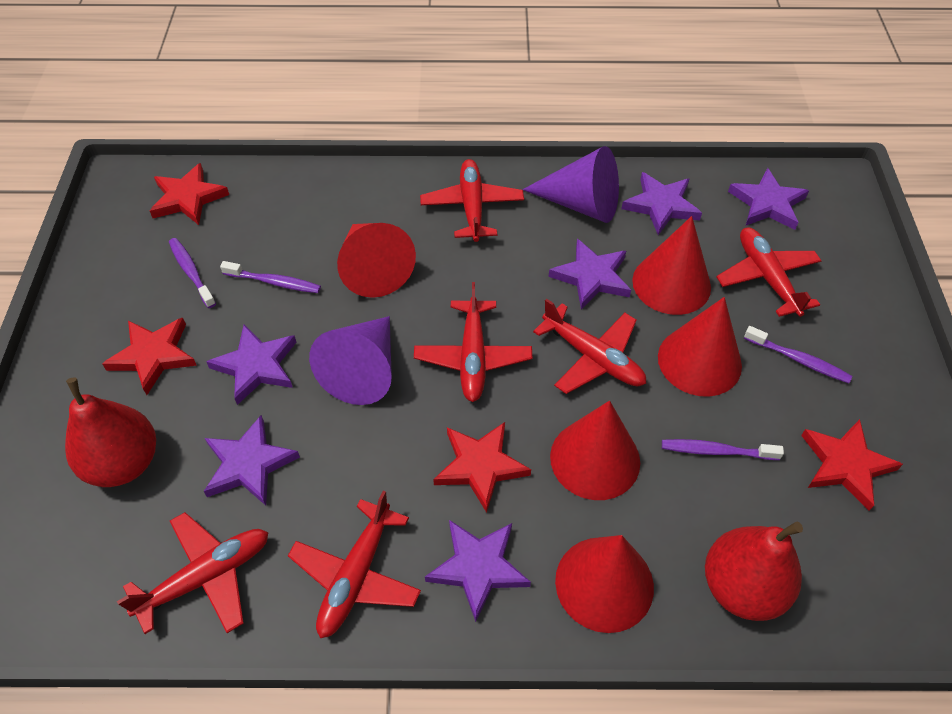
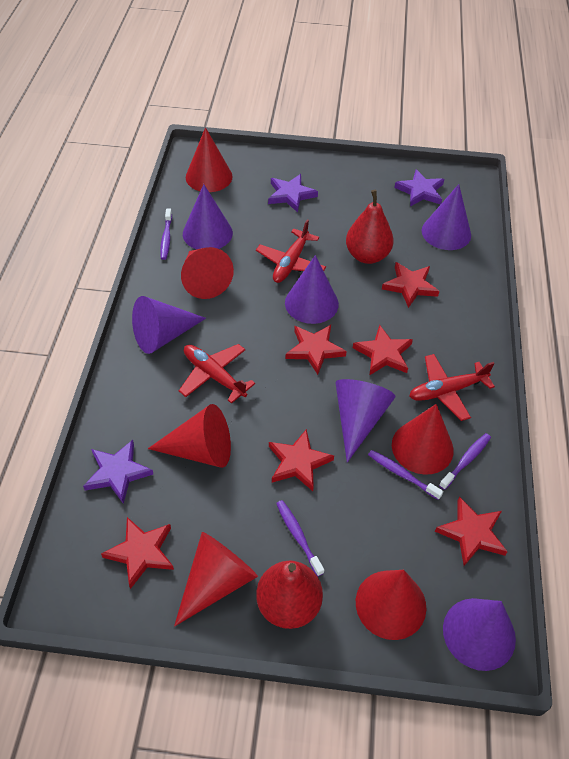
purple cone: 2 -> 6
purple star: 6 -> 3
red cone: 5 -> 6
red plane: 6 -> 3
red star: 4 -> 6

